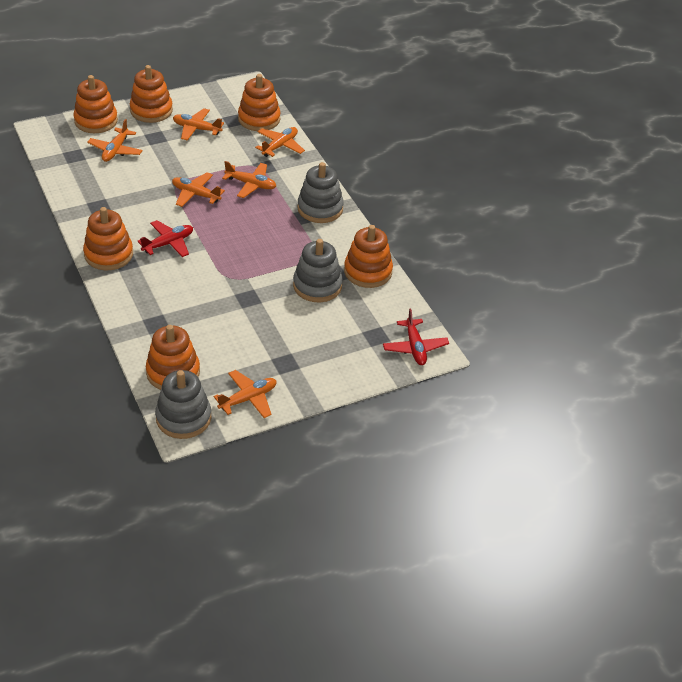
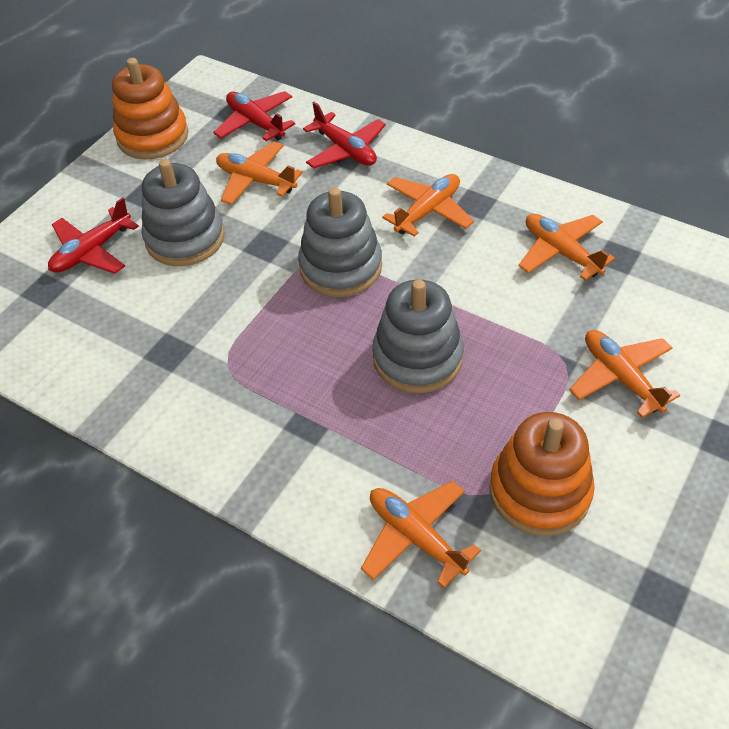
orange plane: 6 -> 5
orange stacking toy: 6 -> 2
red plane: 2 -> 3

